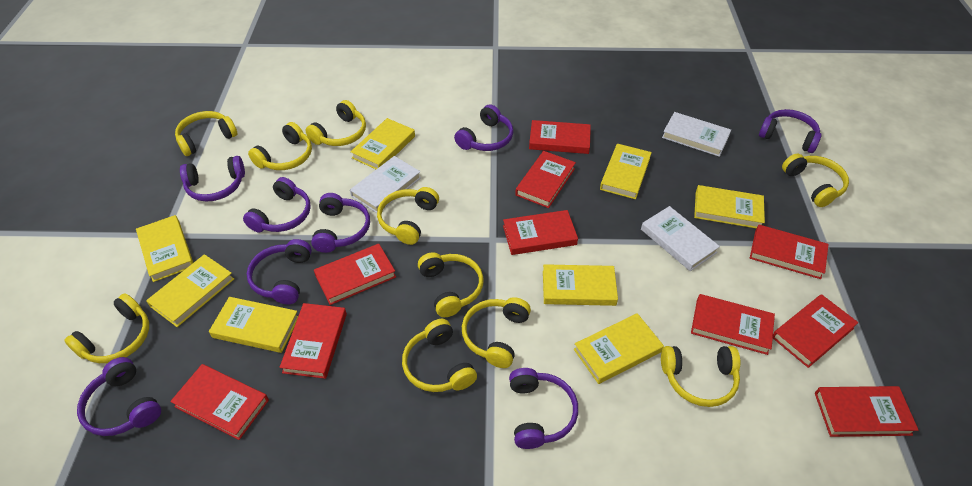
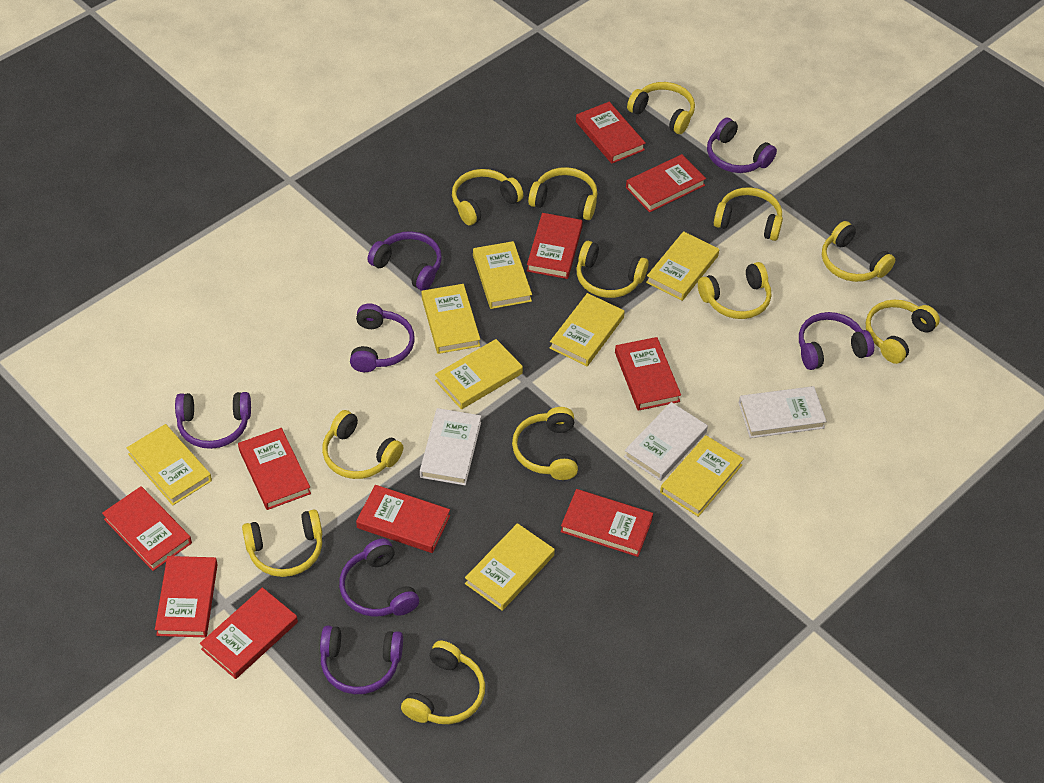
purple headphones: 8 -> 7
yellow headphones: 10 -> 12

